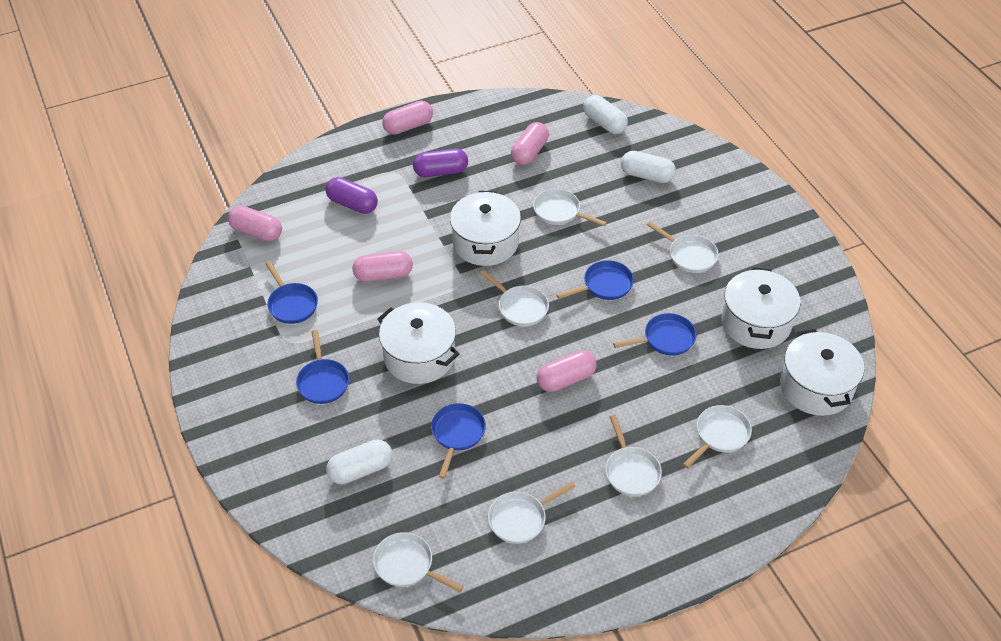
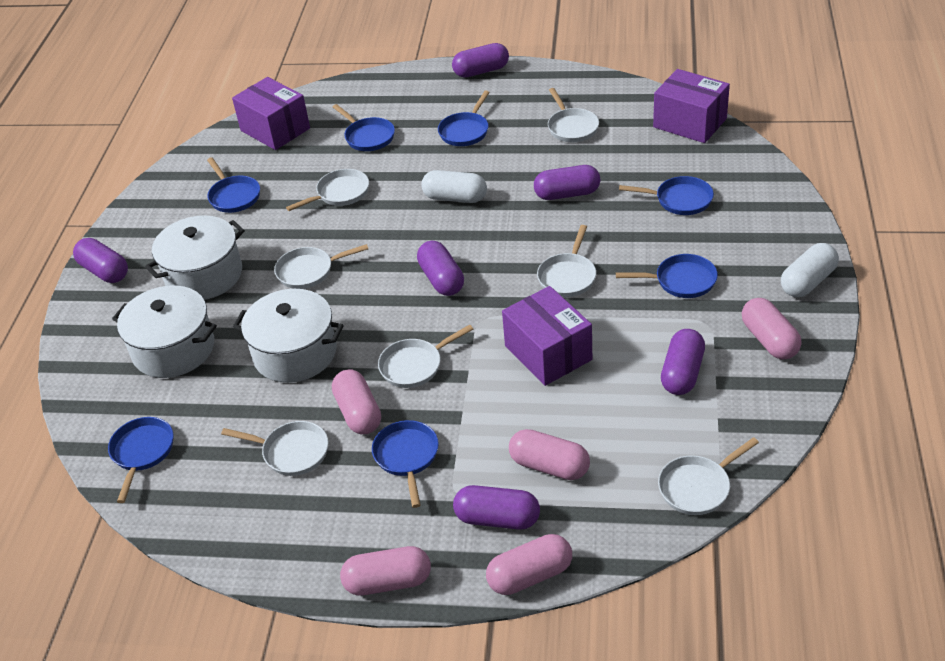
blue pan: 5 -> 7
purple box: 0 -> 3
purple capsule: 2 -> 6
white capsule: 3 -> 2
white pot: 4 -> 3

